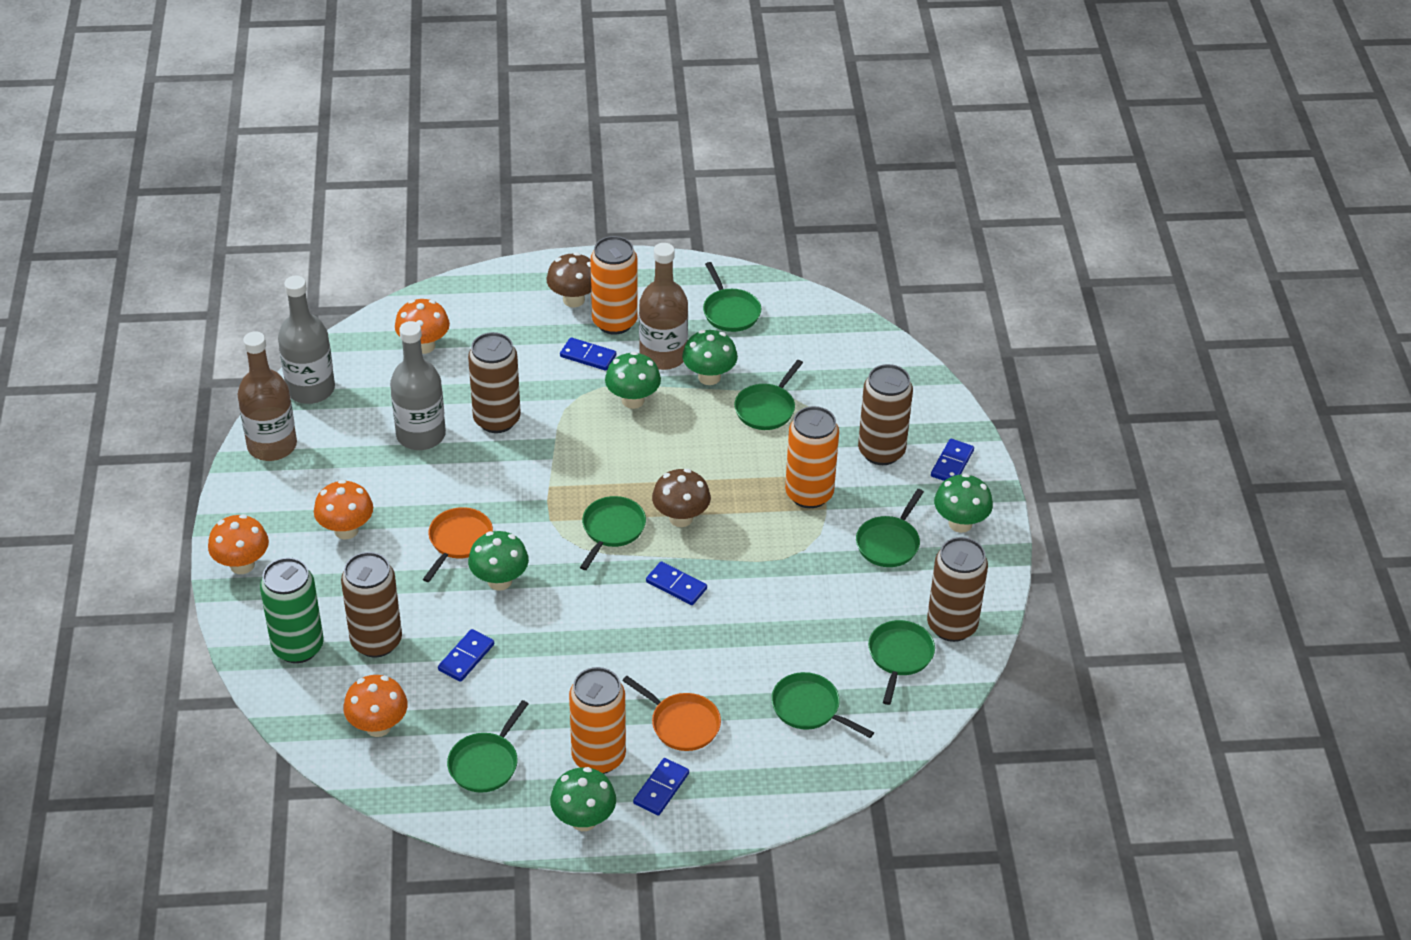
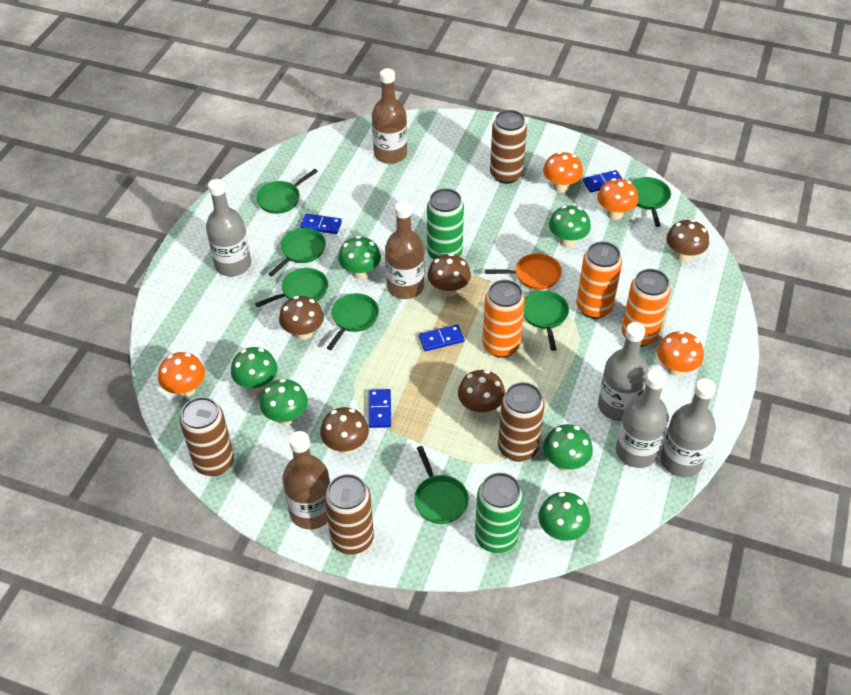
blue domino: 5 -> 4
brown bottle: 2 -> 3
brown mushroom: 2 -> 5
green can: 1 -> 2
green mushroom: 5 -> 6
grey bottle: 2 -> 4
orange pan: 2 -> 1

